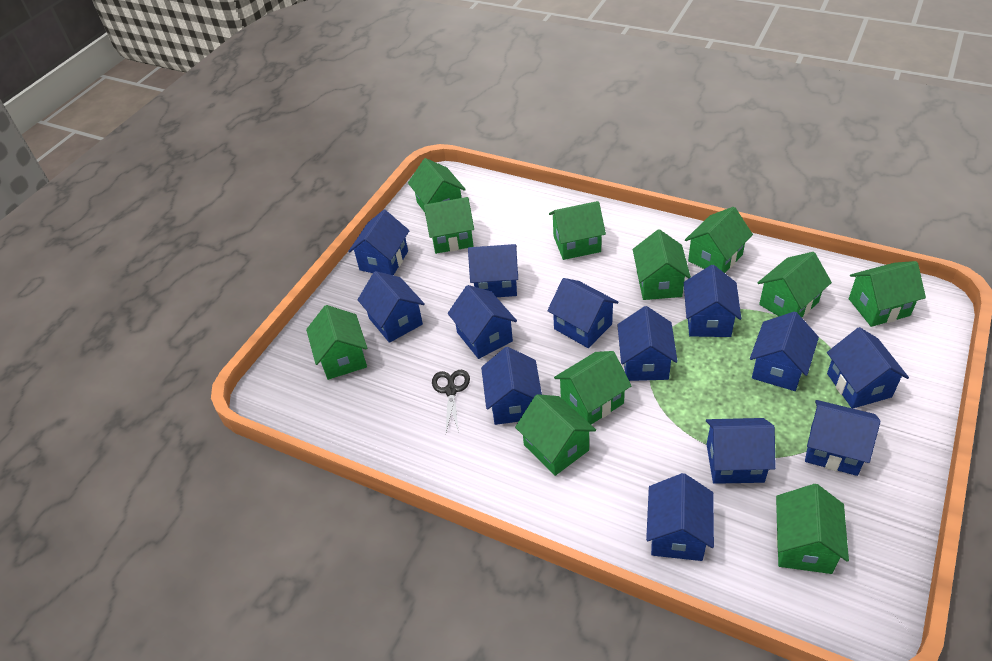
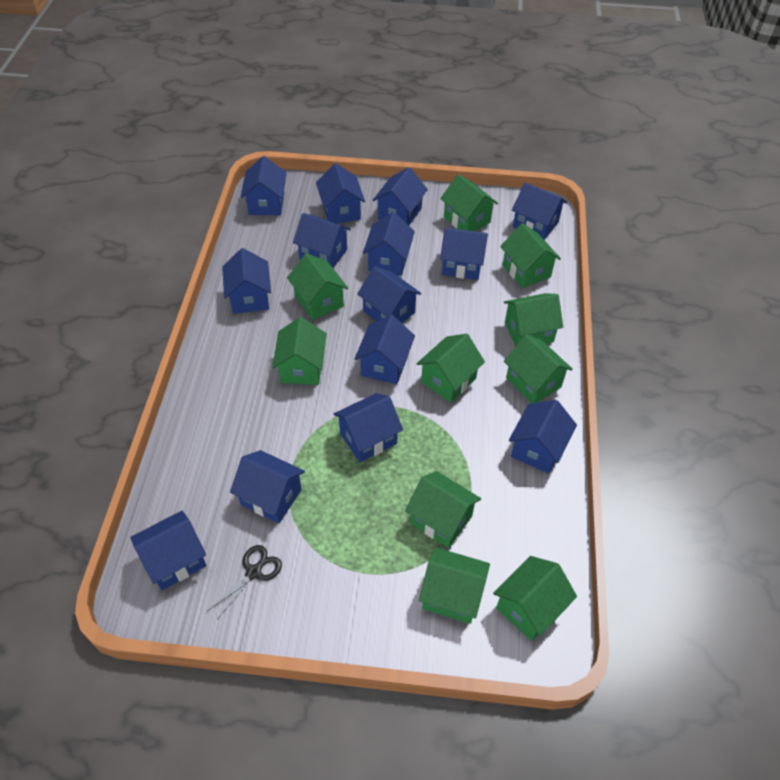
blue house: 13 -> 14
green house: 11 -> 10

